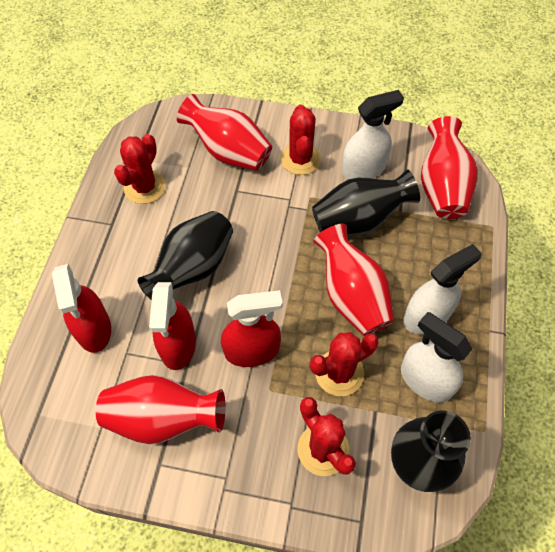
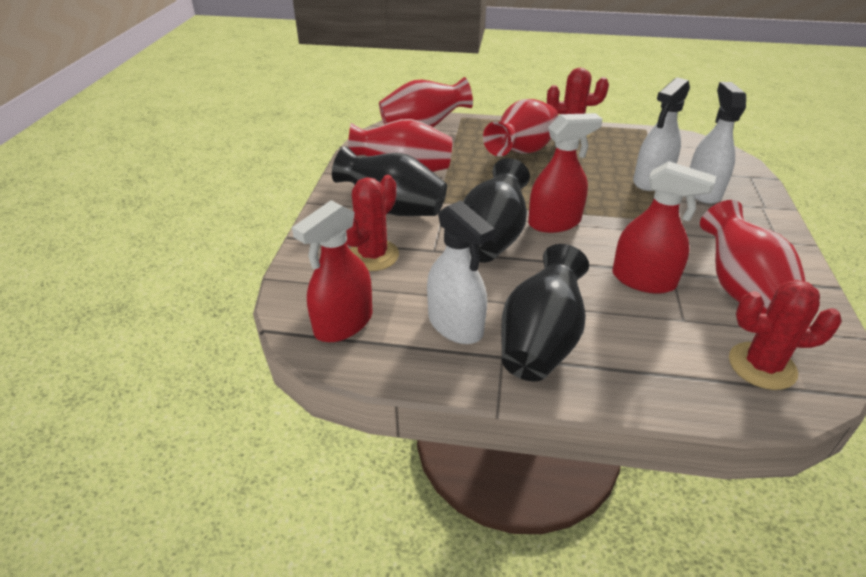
red cactus: 4 -> 3

